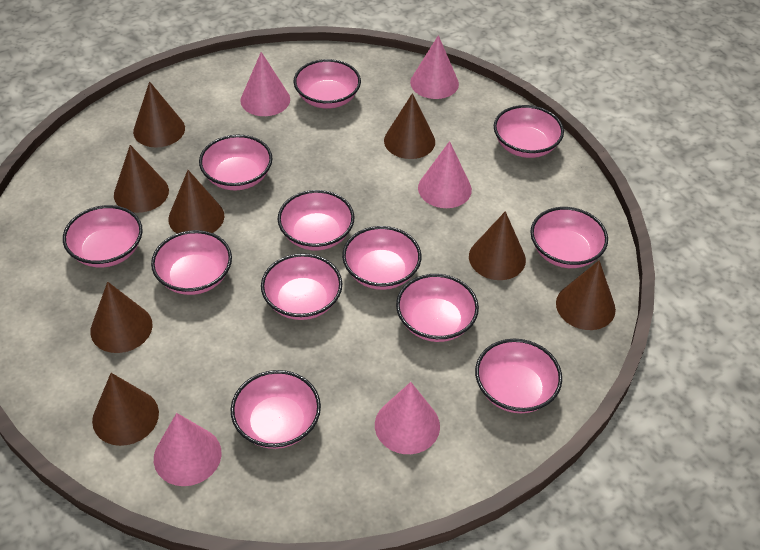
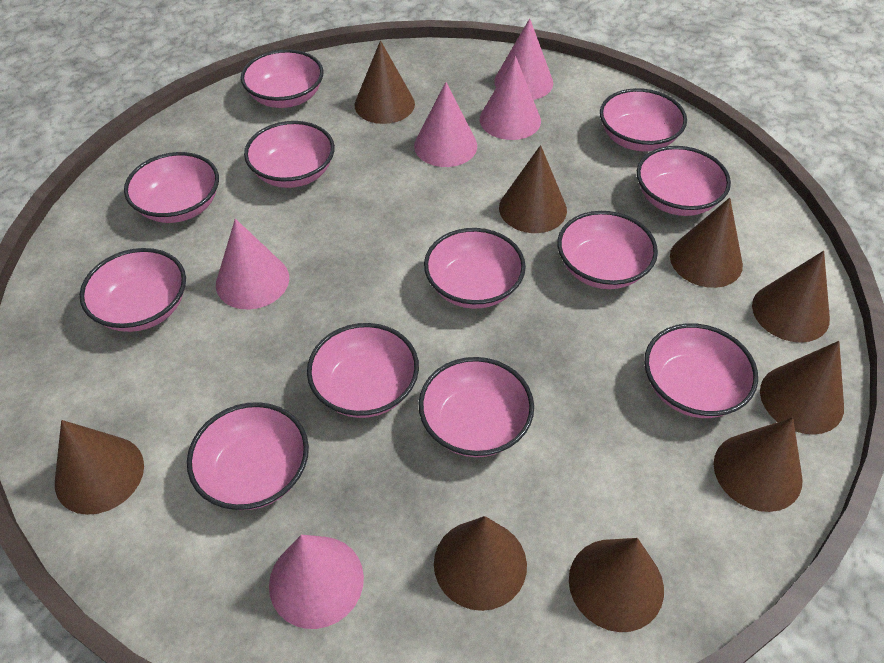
brown cone: 8 -> 9

